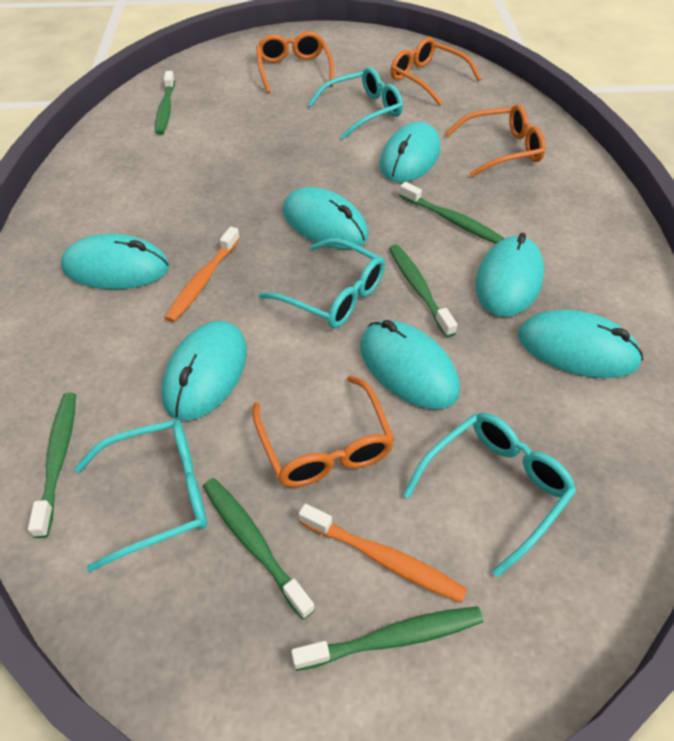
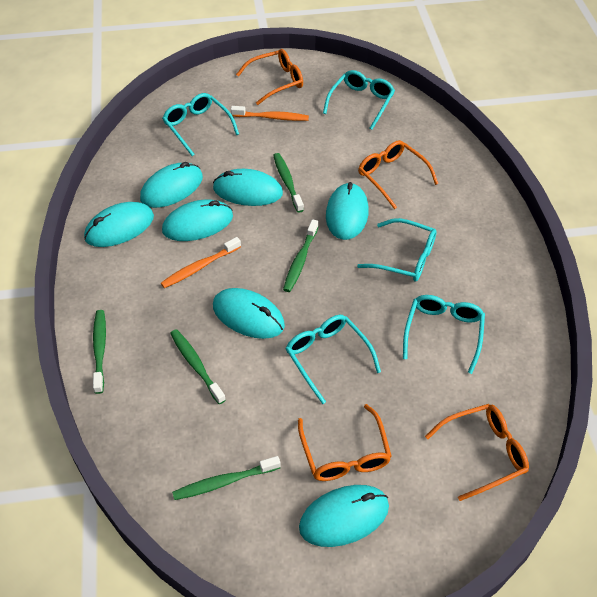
green toothbrush: 6 -> 5
turquoise glasses: 4 -> 5

